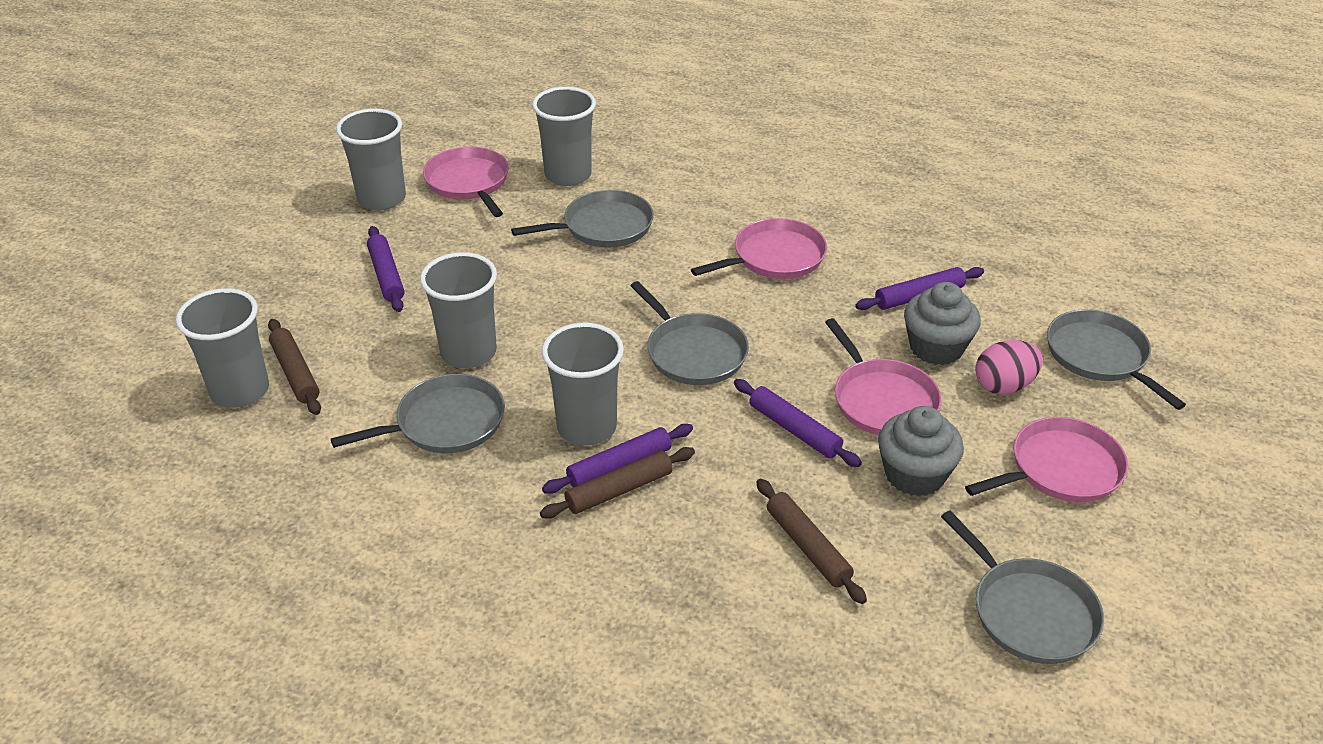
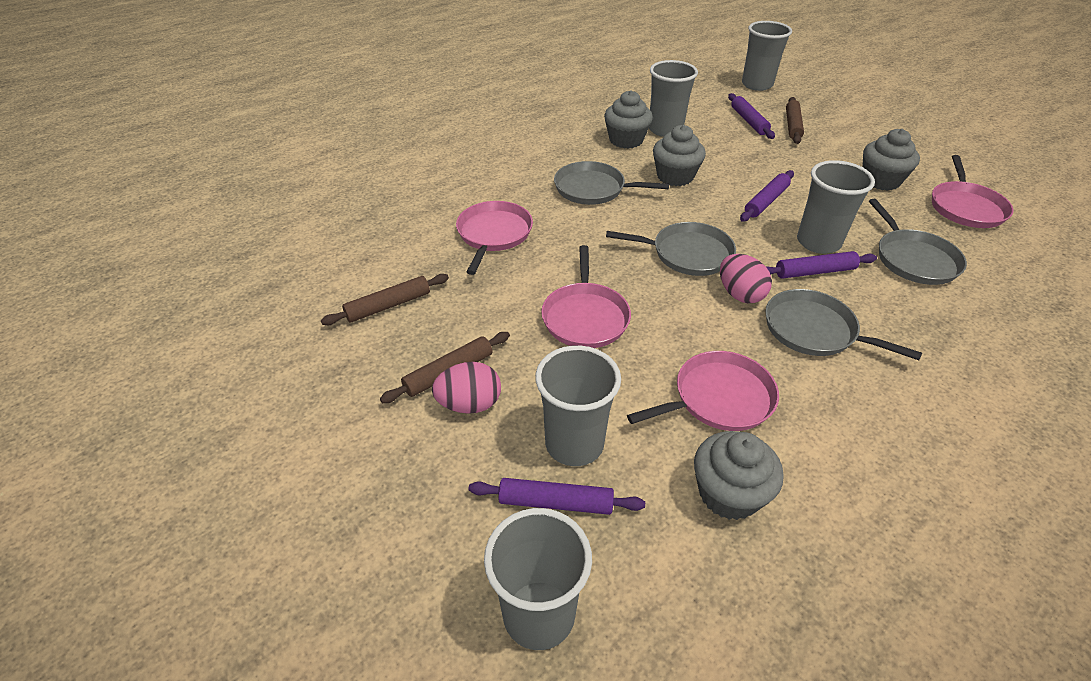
grey cupcake: 2 -> 4
grey pan: 5 -> 4
pink egg: 1 -> 2

